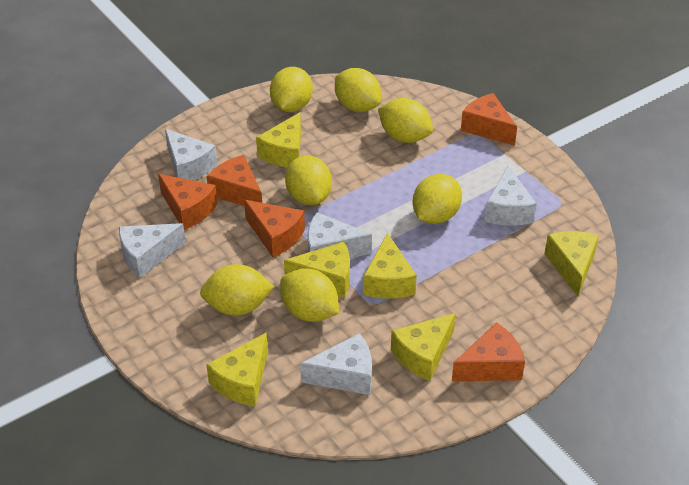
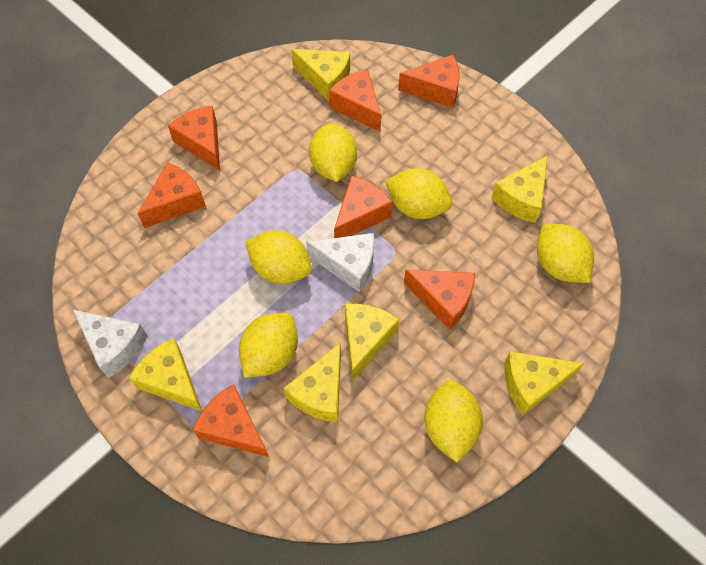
orange cheese: 5 -> 7
white cheese: 5 -> 2
yellow lemon: 7 -> 6

